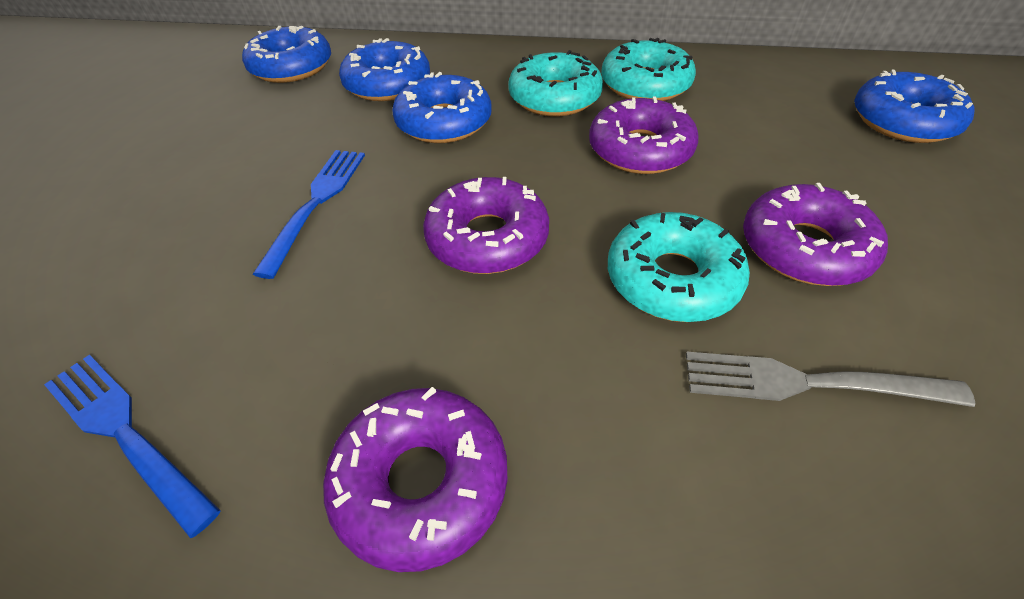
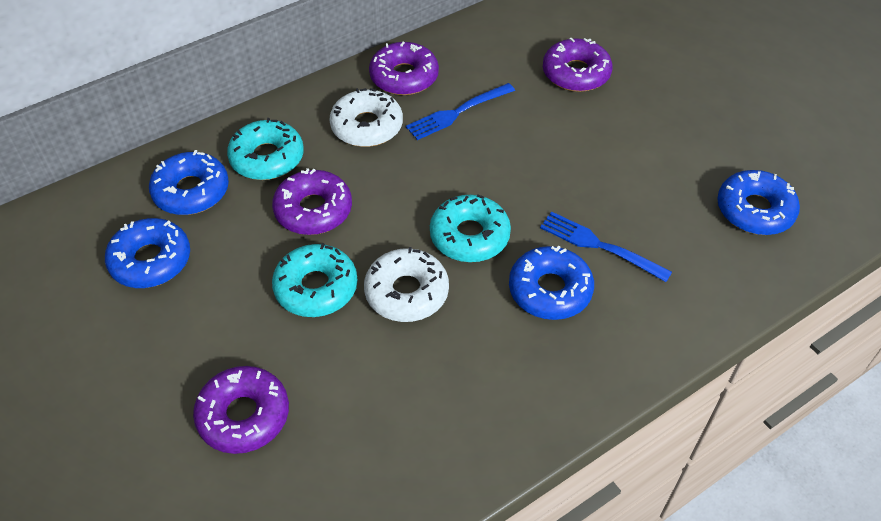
grey fork: 1 -> 0
white donut: 0 -> 2

